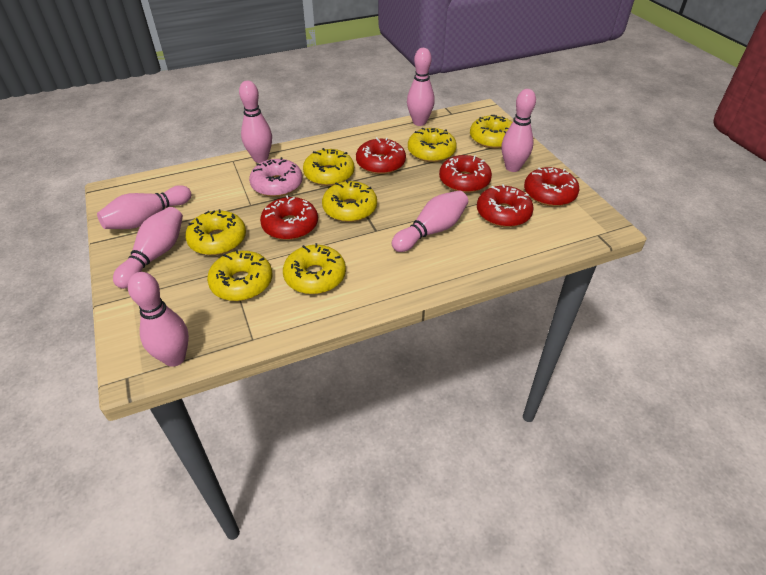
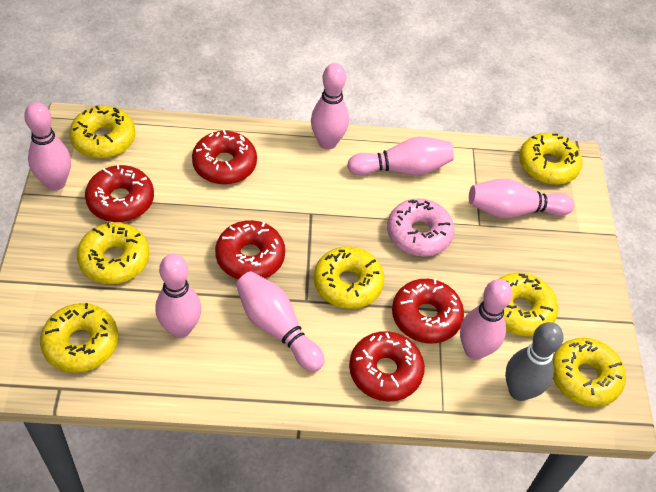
grey bowling pin: 0 -> 1

